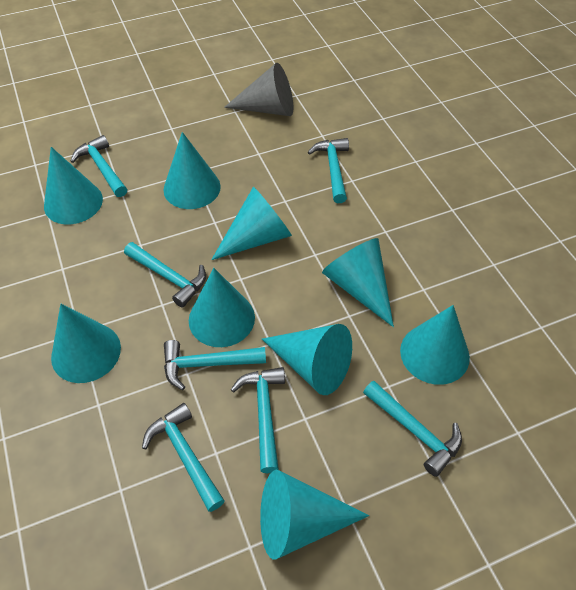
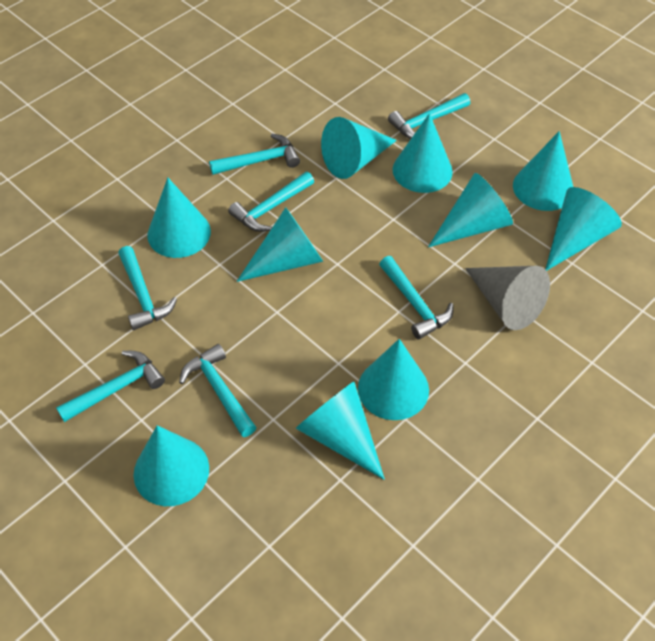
turquoise cone: 9 -> 10

